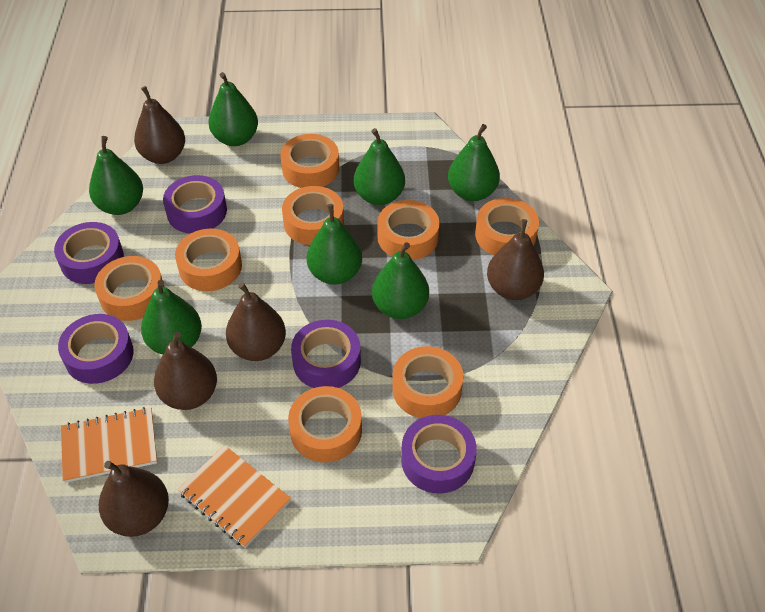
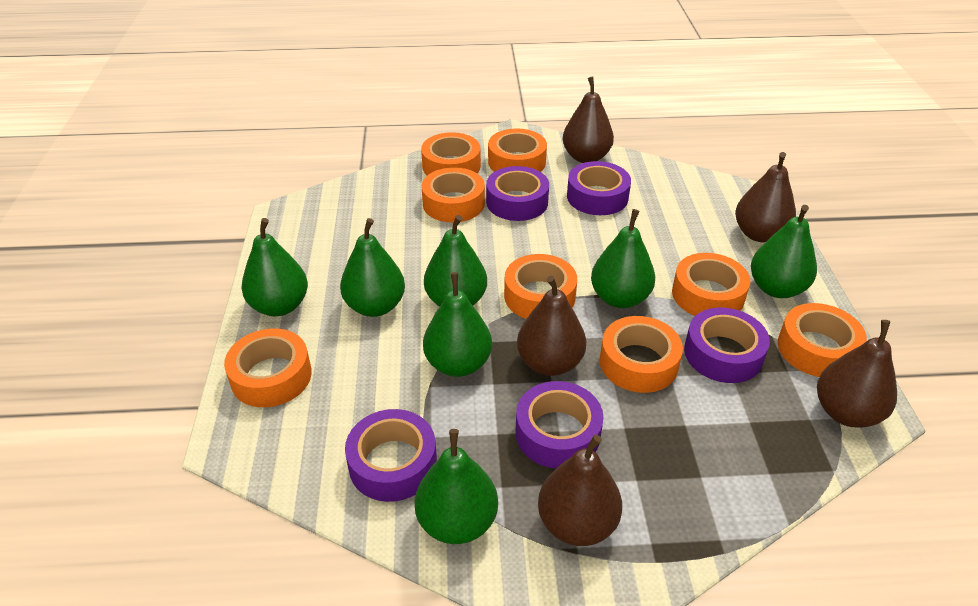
orange notebook: 2 -> 0

